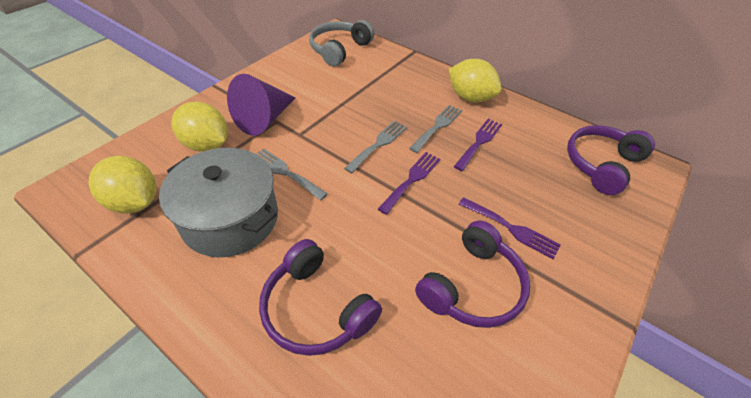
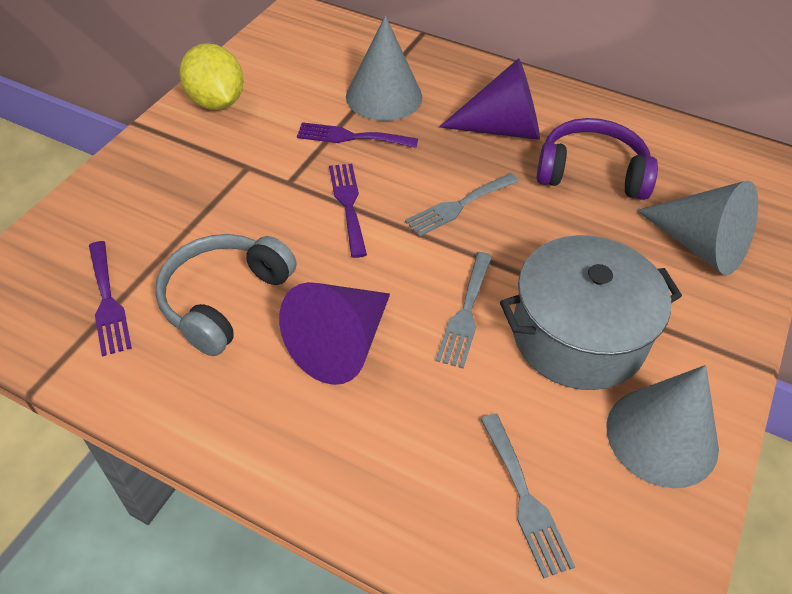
grey cone: 0 -> 3
purple cone: 1 -> 2
purple headphones: 3 -> 1
yellow lemon: 3 -> 1

